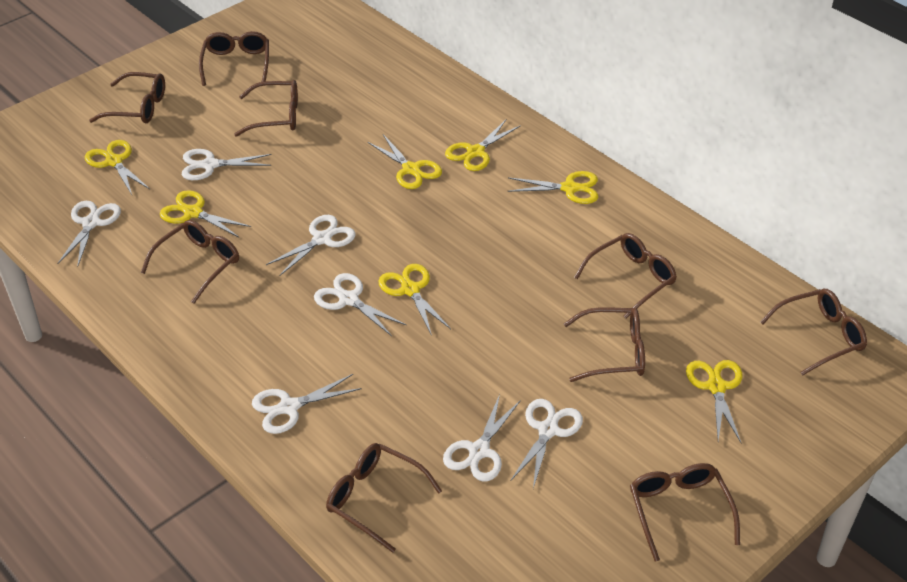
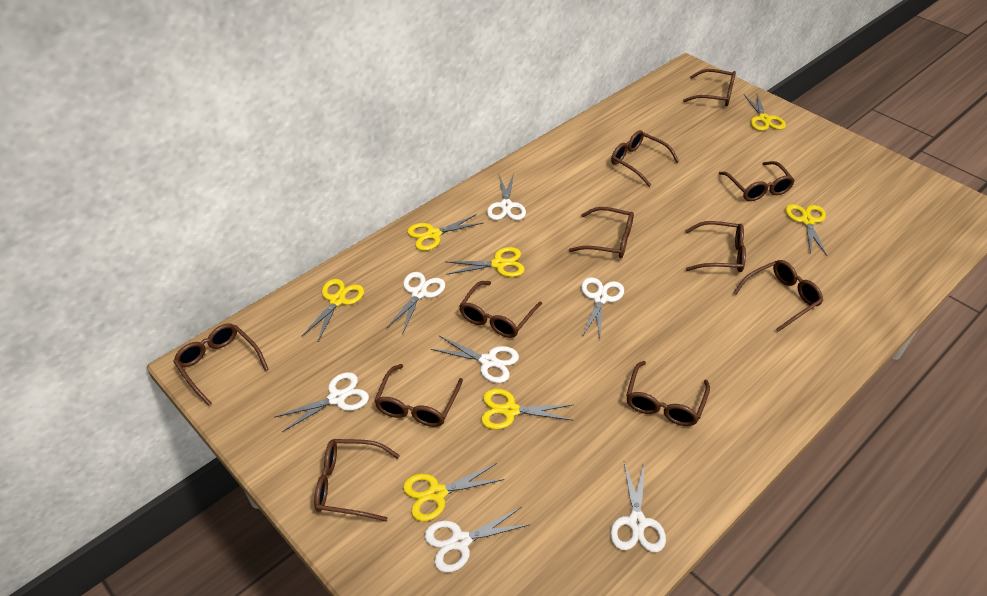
brown glasses: 9 -> 11

